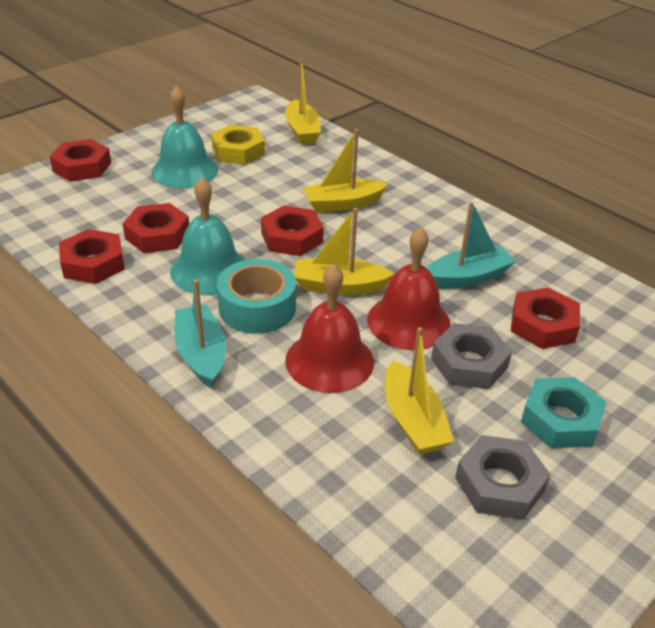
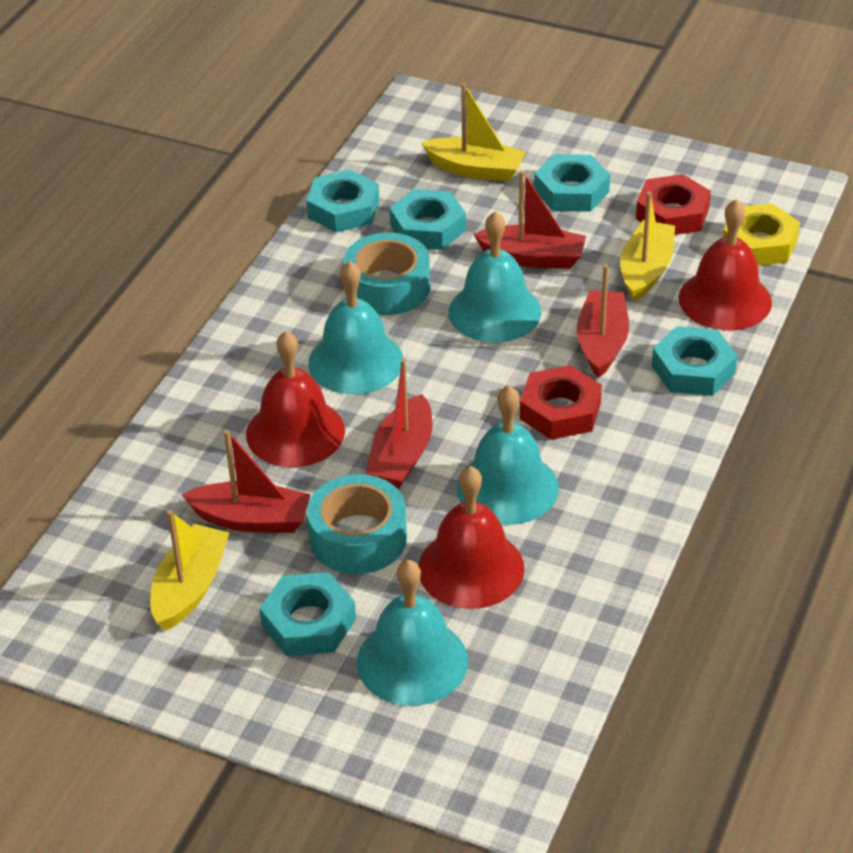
grey nut: 2 -> 0
red bell: 2 -> 3
red boat: 0 -> 4
red nut: 5 -> 2
turquoise bell: 2 -> 4
turquoise boat: 2 -> 0
turquoise nut: 1 -> 5
turquoise tape: 1 -> 2
yellow boat: 4 -> 3

